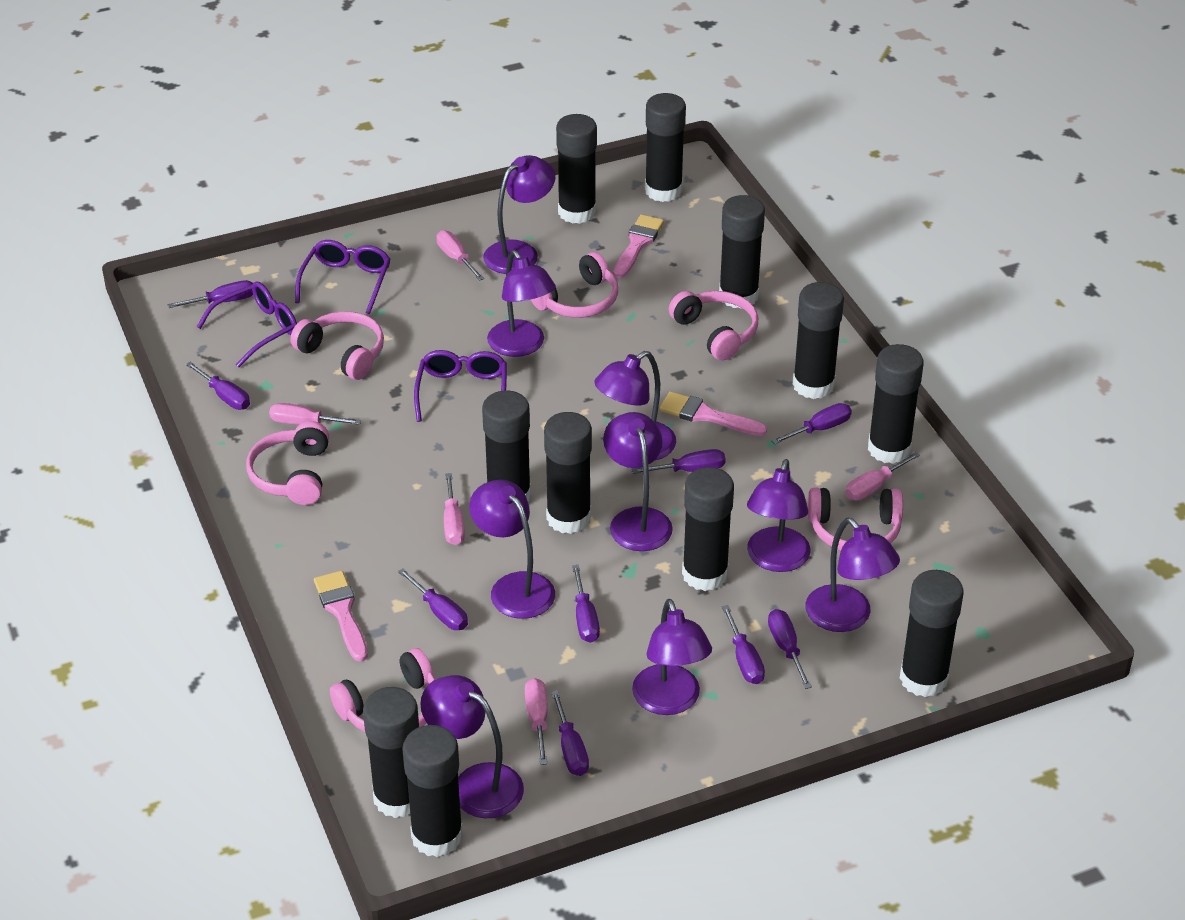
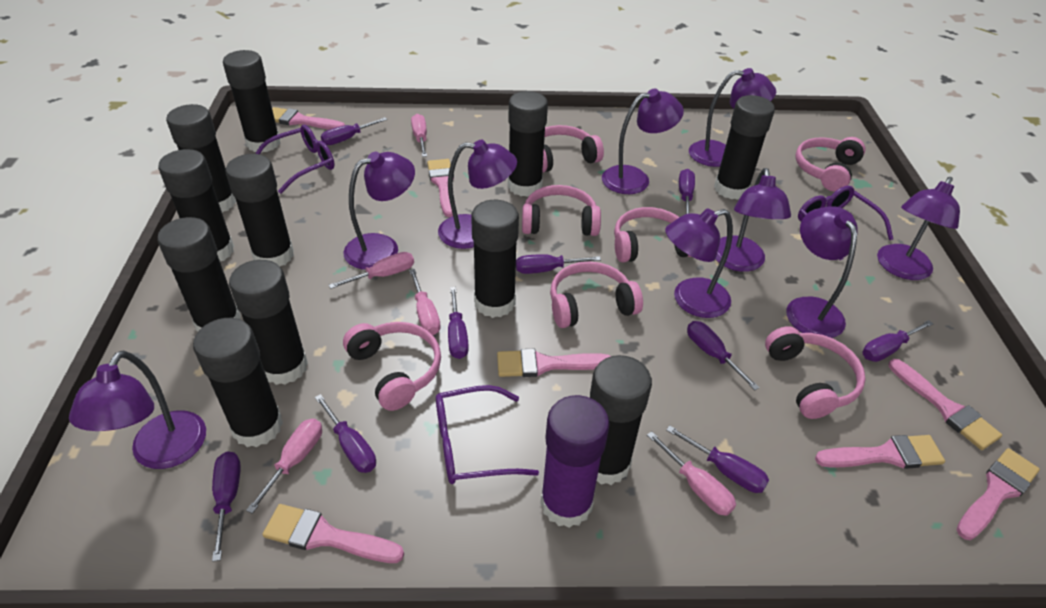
pink brush: 3 -> 7
pink headphones: 6 -> 7
purple glue stick: 0 -> 1

